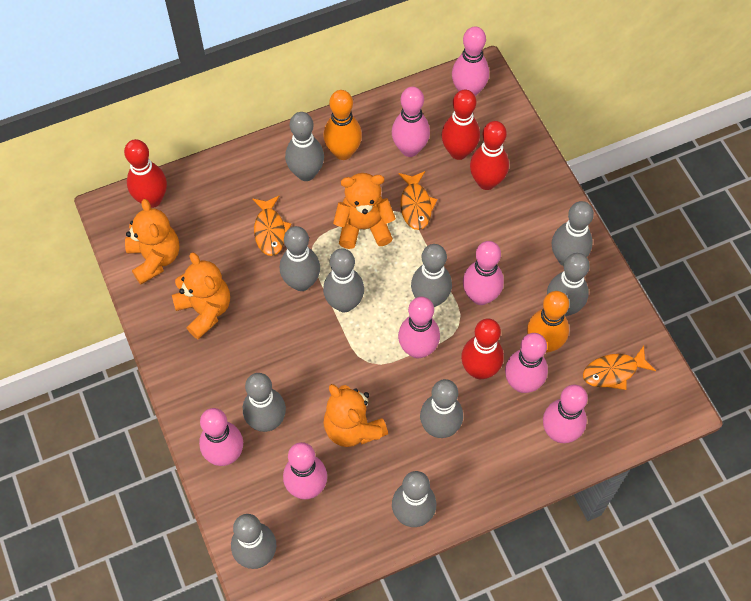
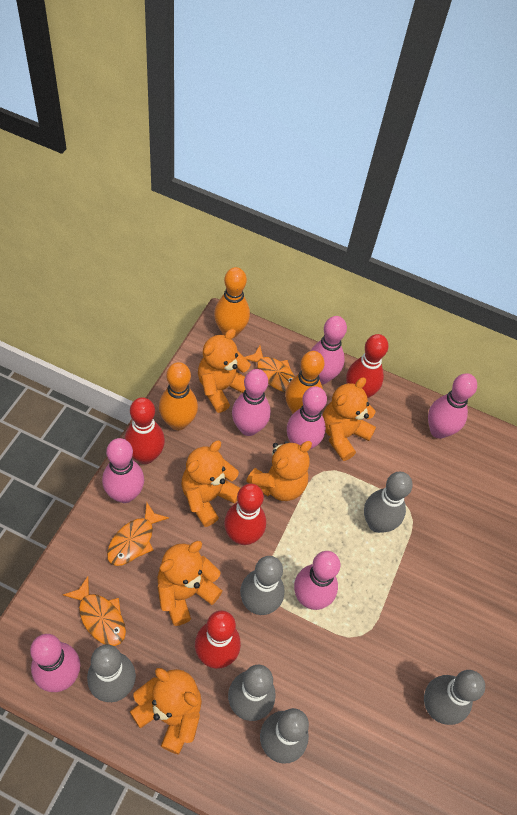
grey bowling pin: 10 -> 6
orange bowling pin: 2 -> 3
orange teddy bear: 4 -> 6
pink bowling pin: 8 -> 7

